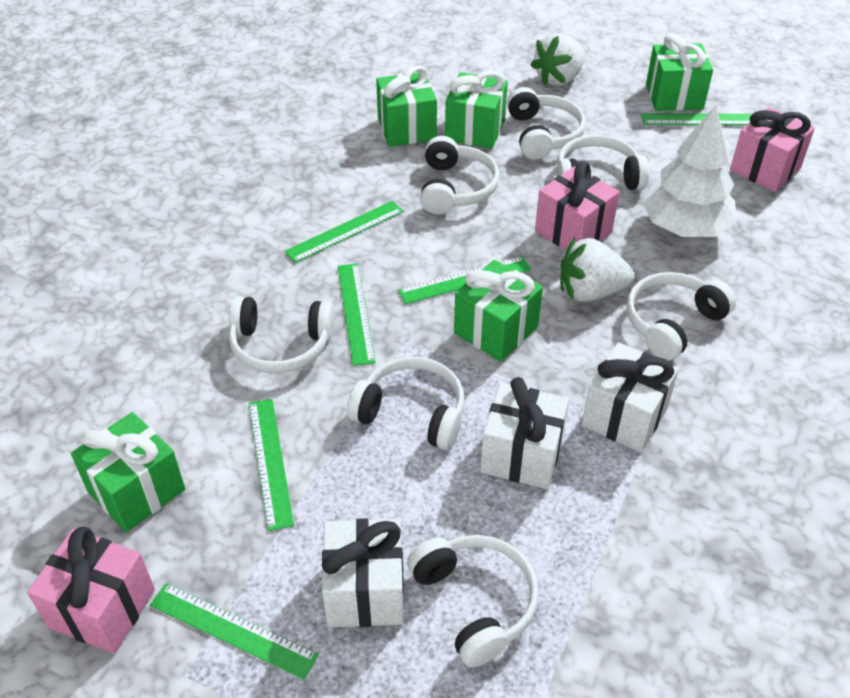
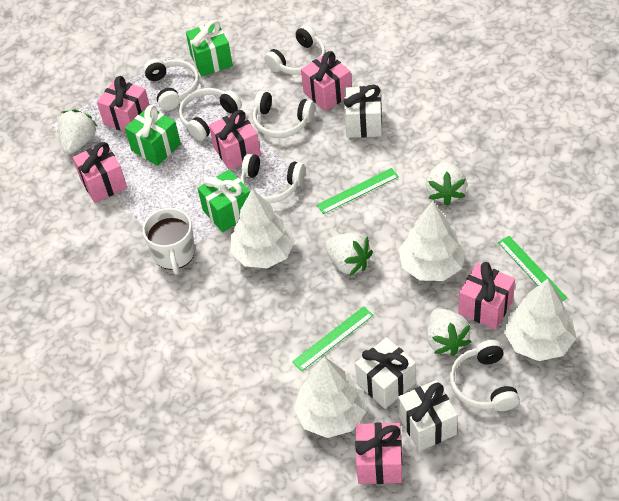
green gift: 5 -> 3
green ruler: 6 -> 3
pink gift: 3 -> 6
white headphones: 7 -> 6
white mug: 0 -> 1
white strawberry: 2 -> 4
white tree: 1 -> 4

